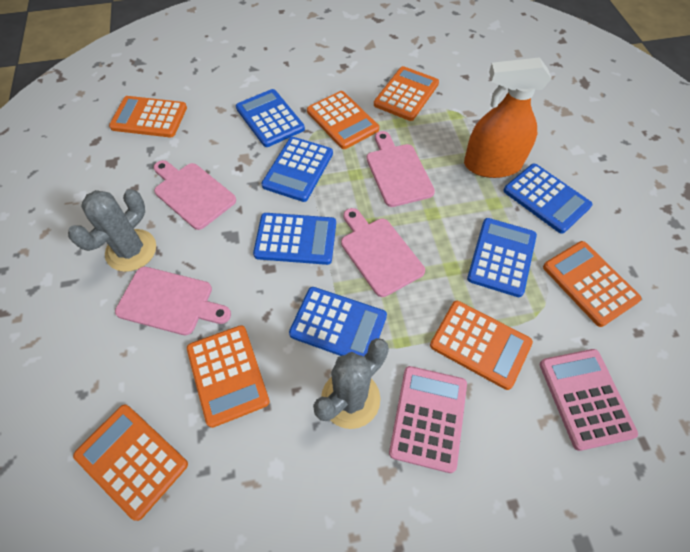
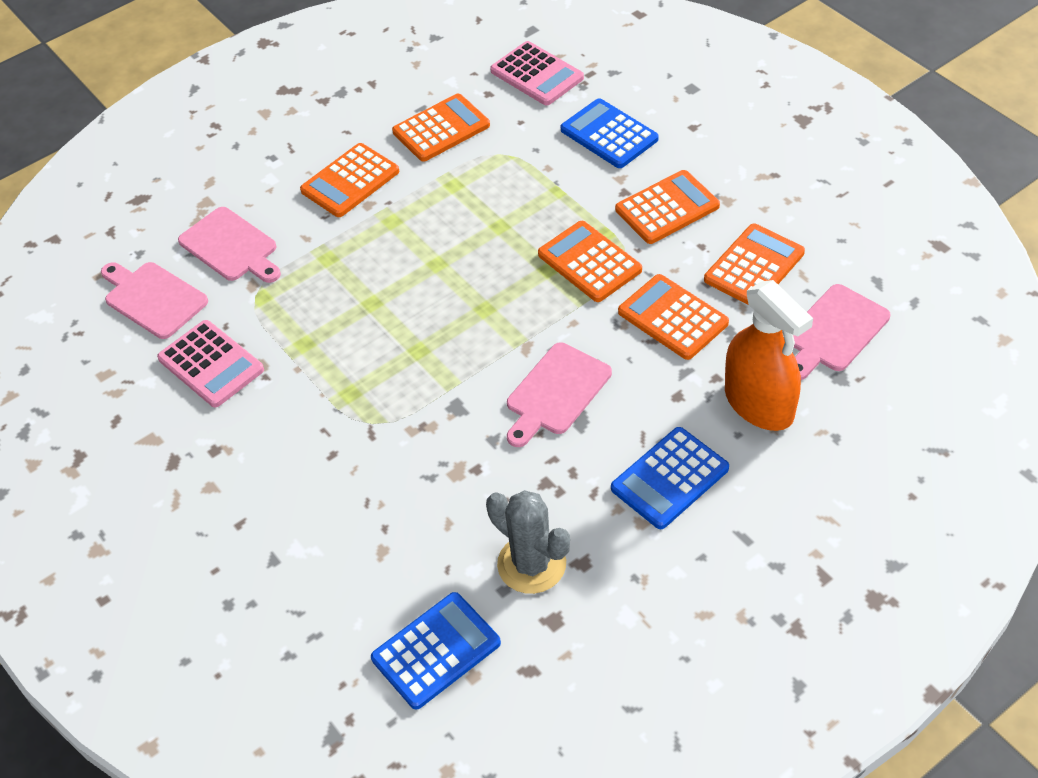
blue calculator: 6 -> 3
grey cactus: 2 -> 1
orange calculator: 7 -> 6

